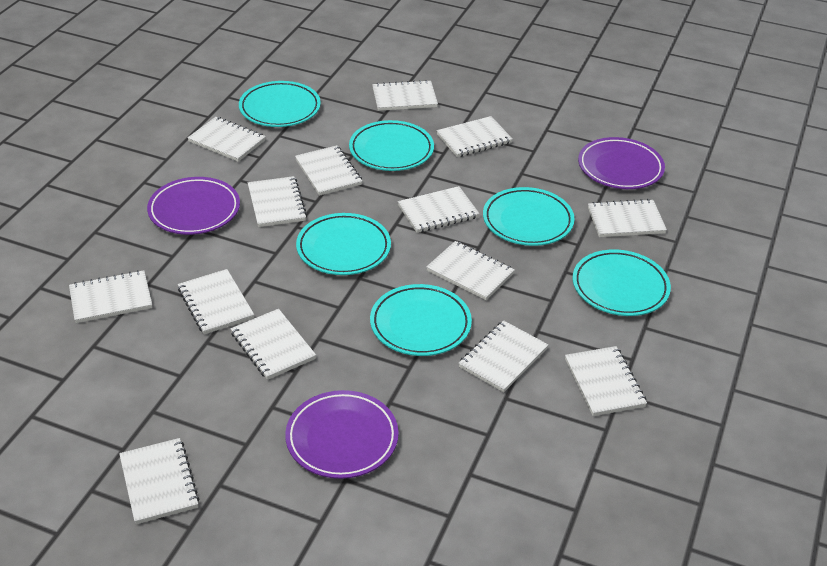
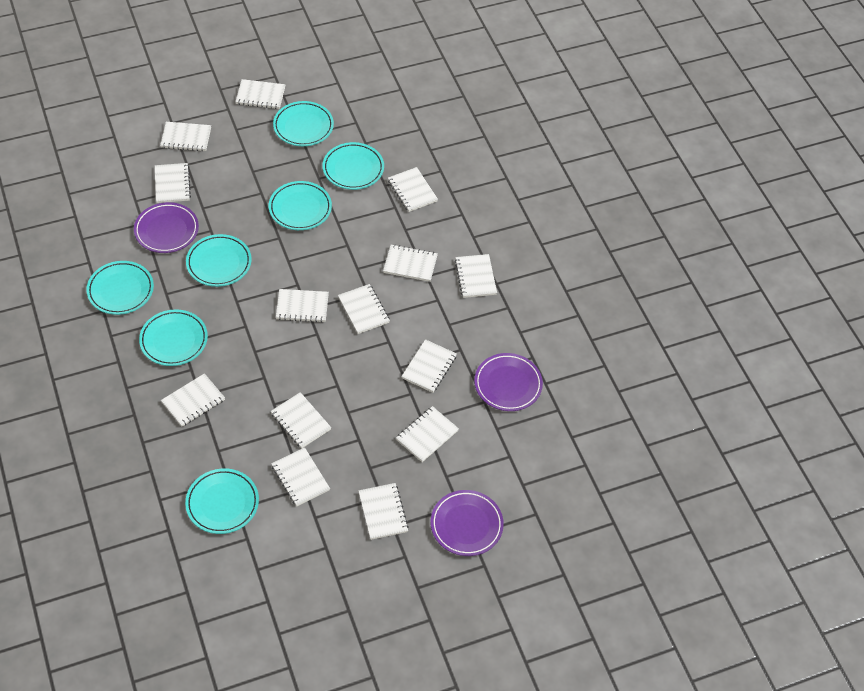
turquoise plate: 6 -> 7

